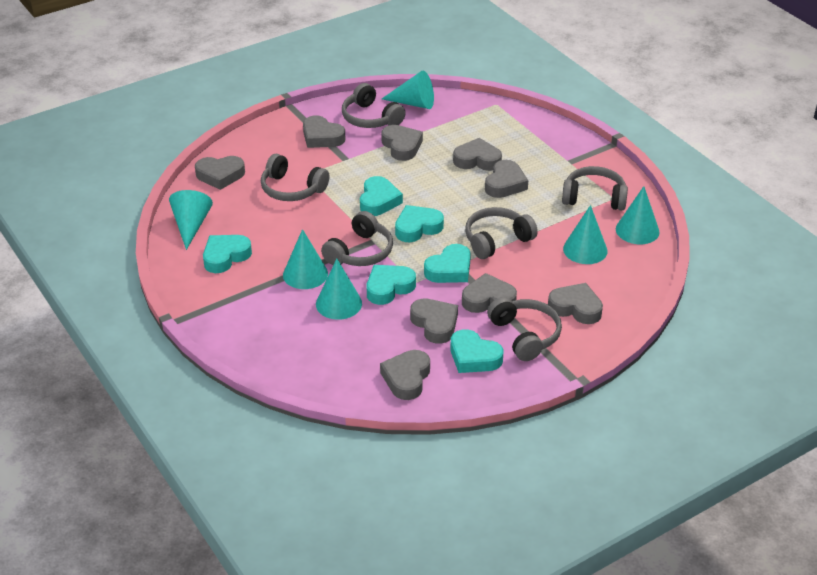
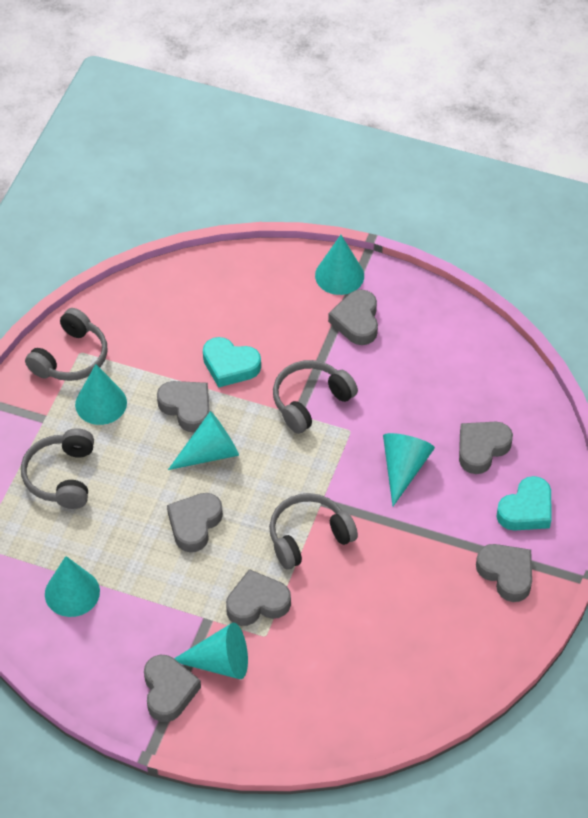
grey headphones: 6 -> 4
grey heart: 9 -> 7
turquoise heart: 6 -> 2

